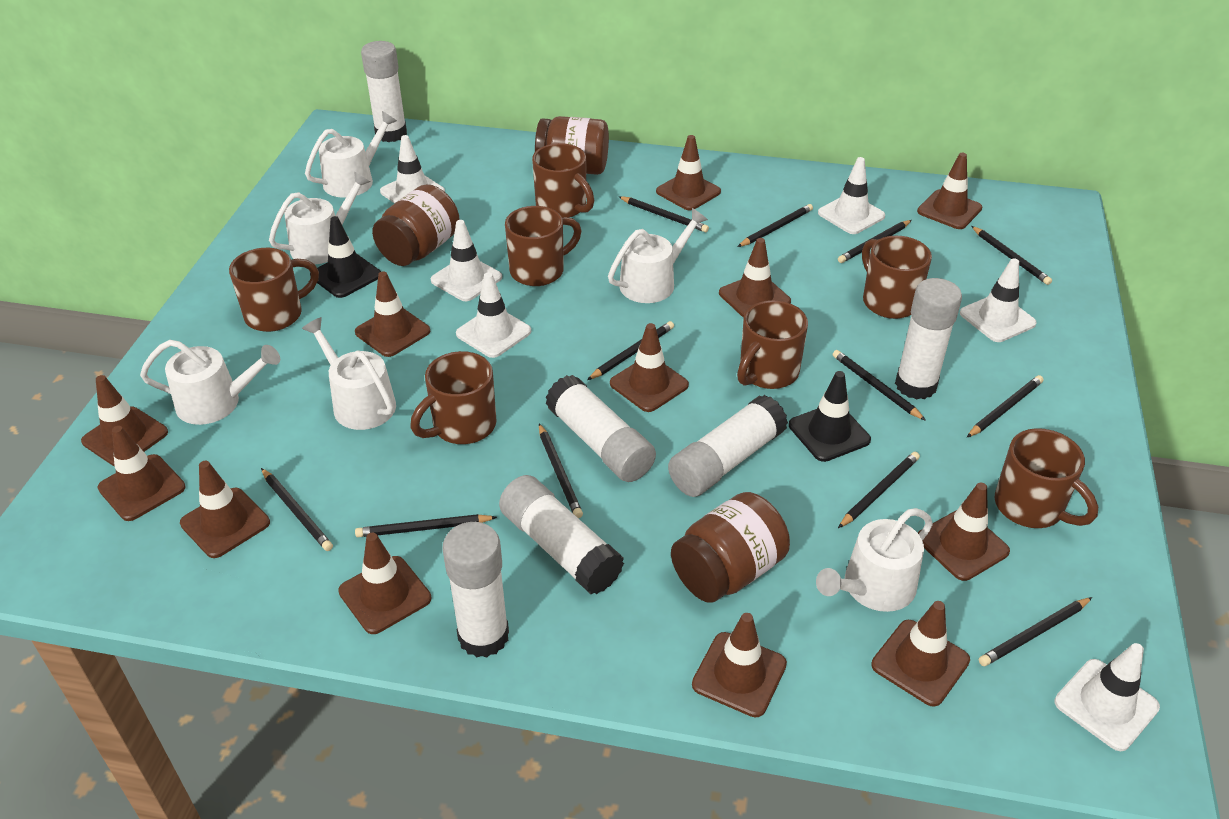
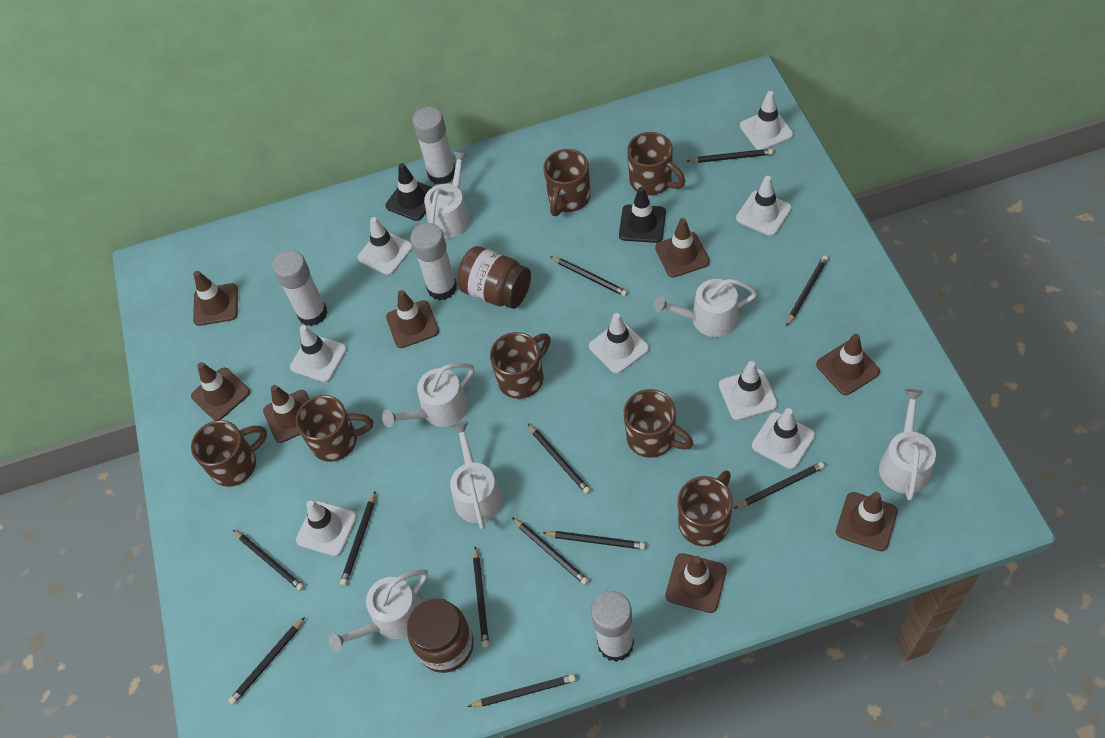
brown jar: 3 -> 2
brown traffic cone: 12 -> 8
white glue stick: 6 -> 4
white traffic cone: 6 -> 8

